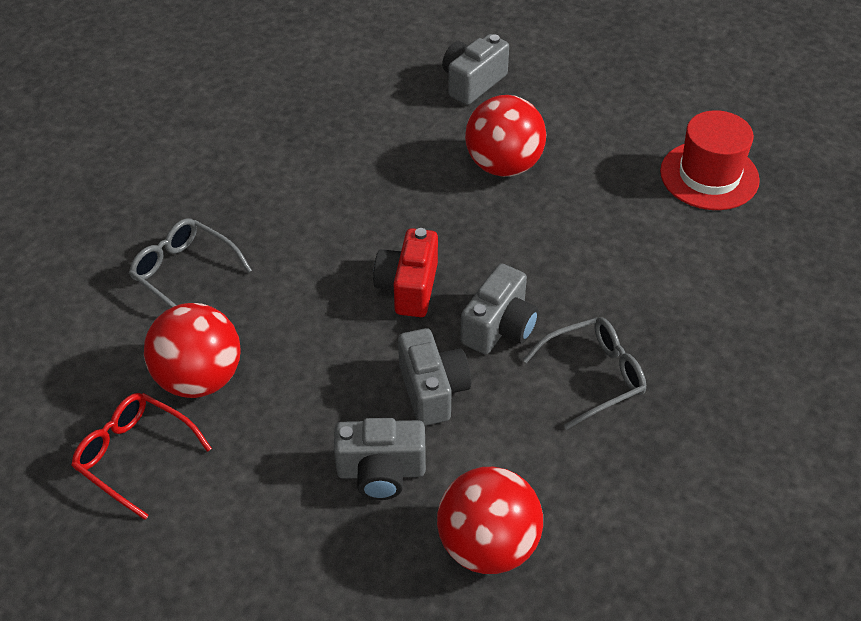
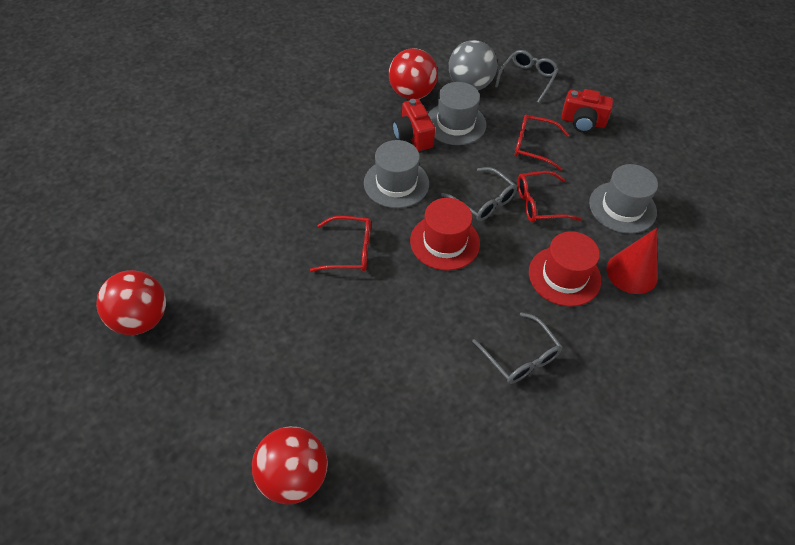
grey ball: 0 -> 1
grey camera: 4 -> 0
grey glasses: 2 -> 3
grey hat: 0 -> 3
red camera: 1 -> 2
red cone: 0 -> 1
red glasses: 1 -> 3
red hat: 1 -> 2

